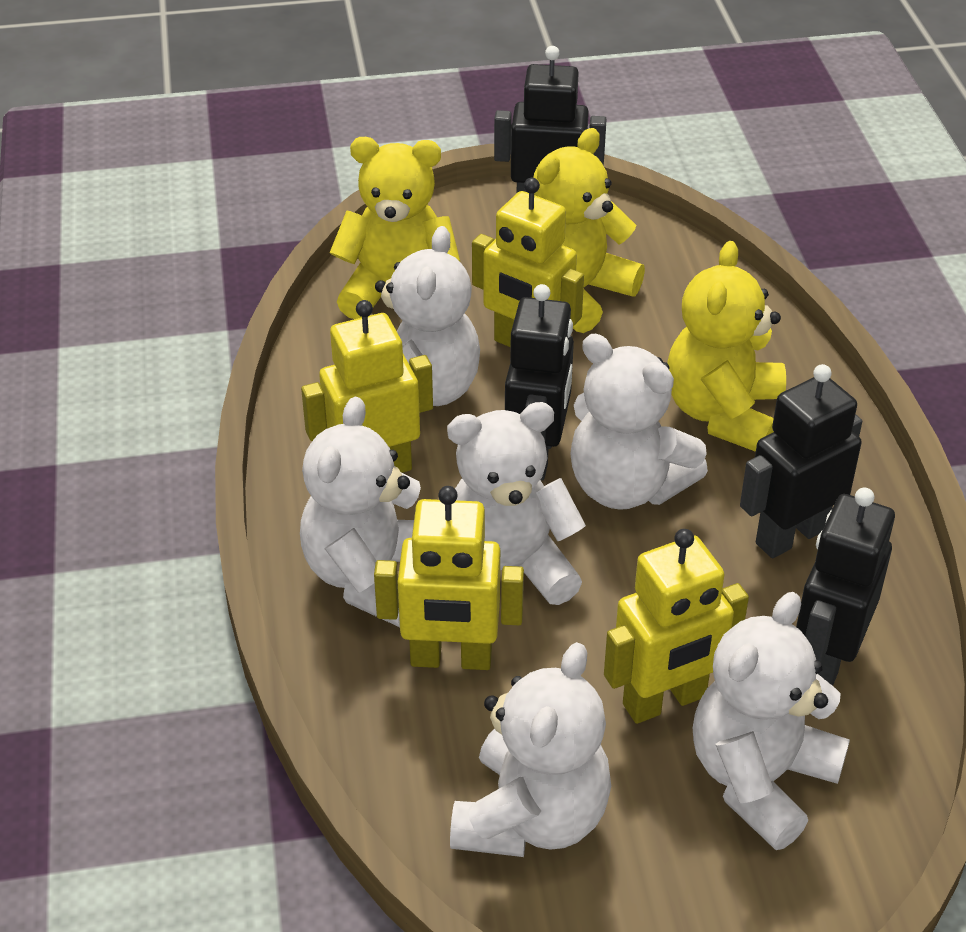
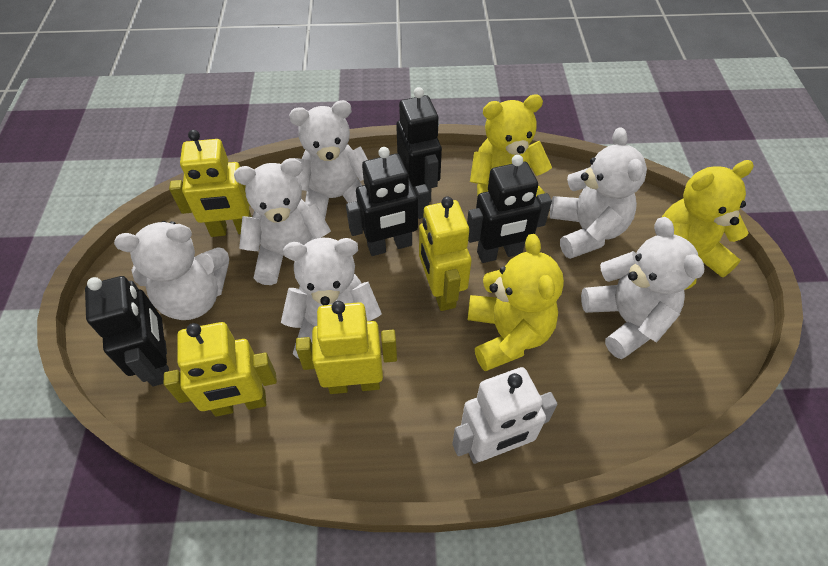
white robot: 0 -> 1

